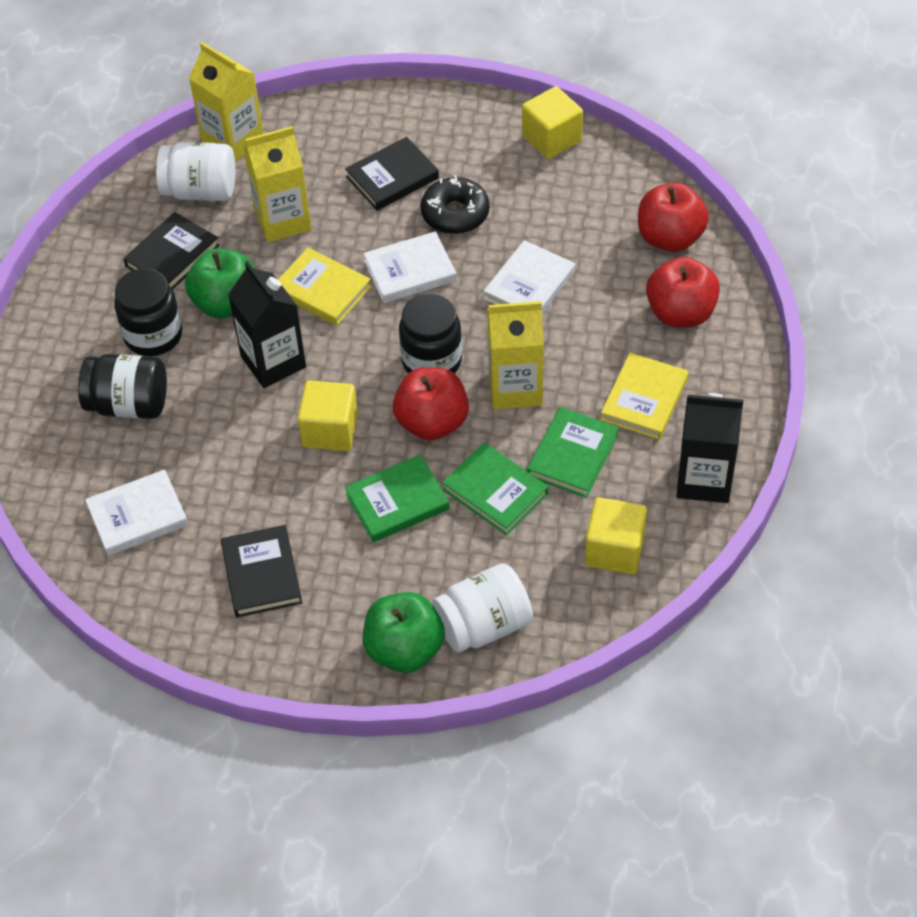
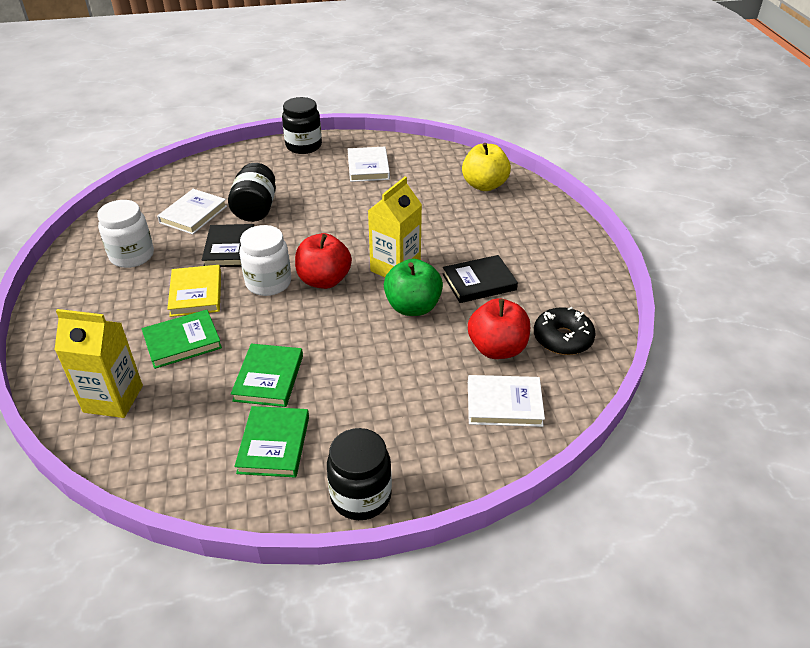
black book: 3 -> 2
black carton: 2 -> 0
green apple: 2 -> 1
red apple: 3 -> 2
yellow apple: 0 -> 1
yellow book: 2 -> 1
yellow carton: 3 -> 2
yellow cube: 3 -> 0

